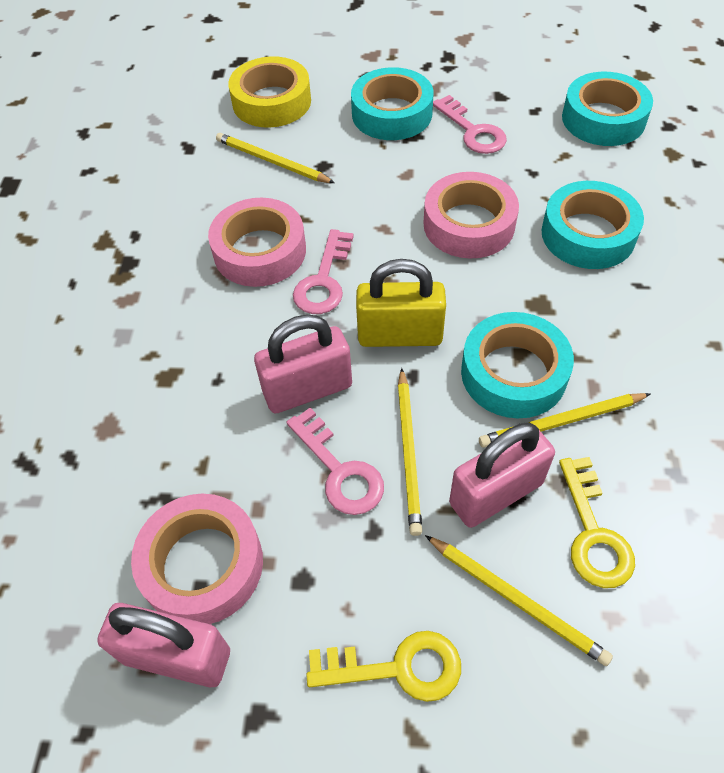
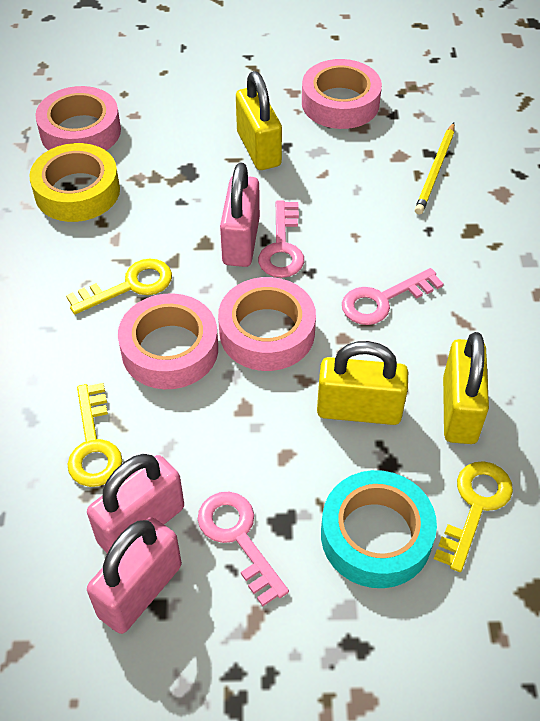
pink tape: 3 -> 4
turquoise tape: 4 -> 1
yellow key: 2 -> 3
yellow padlock: 1 -> 3
yellow pencil: 4 -> 1

